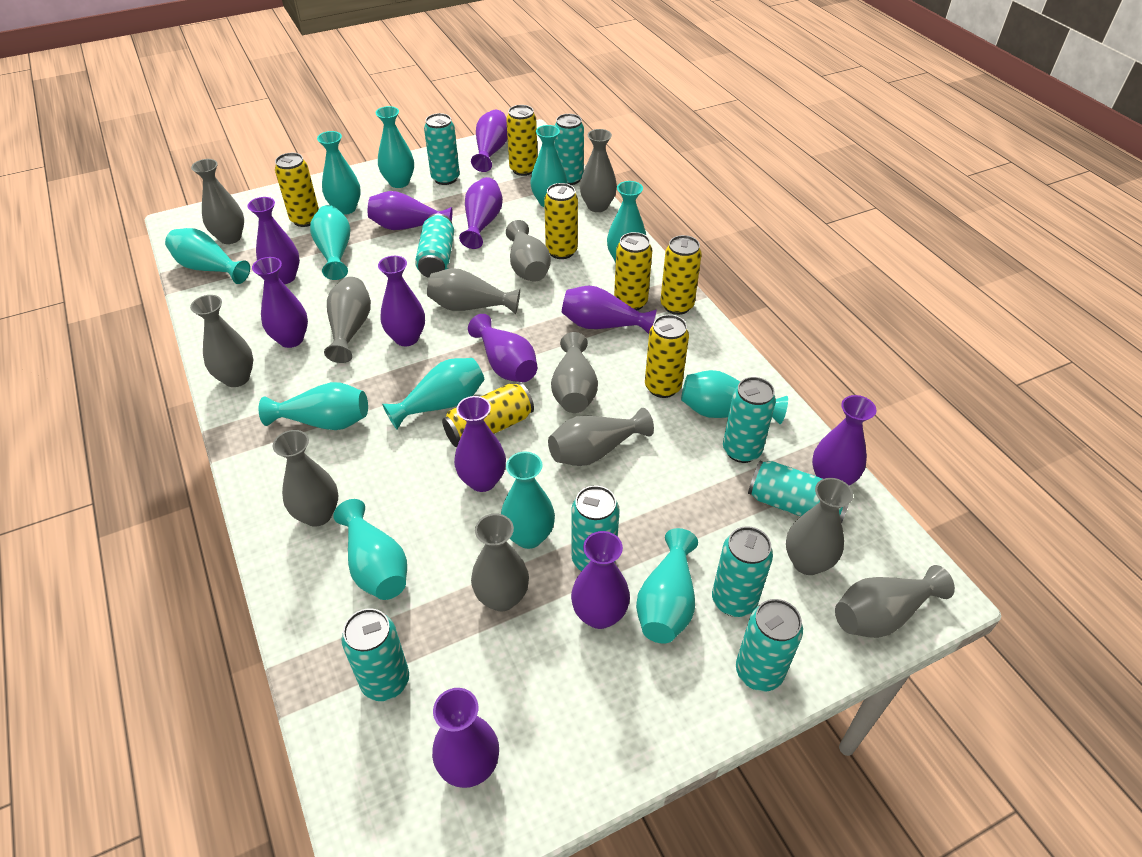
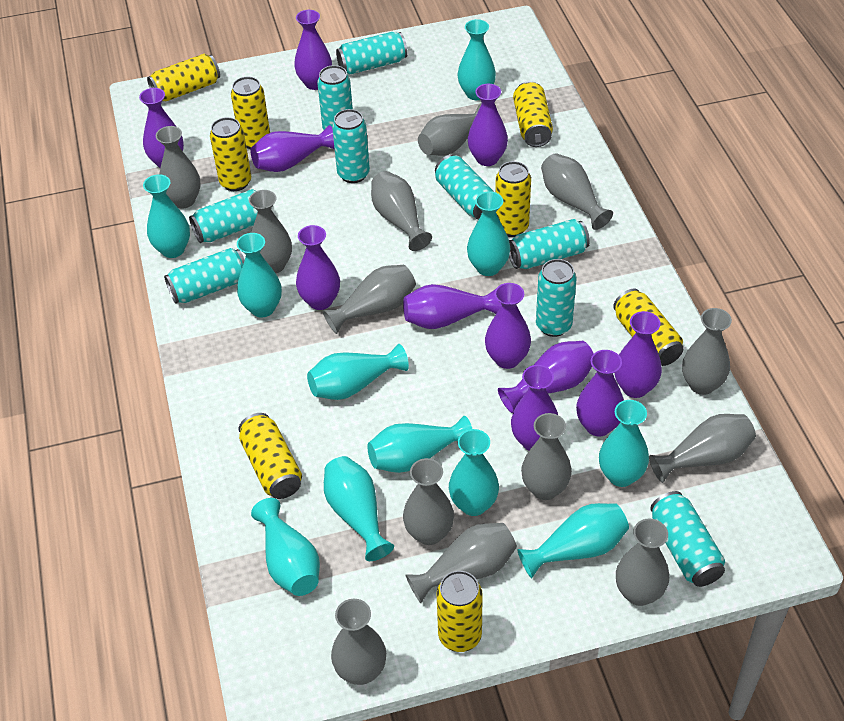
grey vase: 12 -> 13
purple vase: 12 -> 11
turquoise vase: 12 -> 11
yellow can: 7 -> 8

